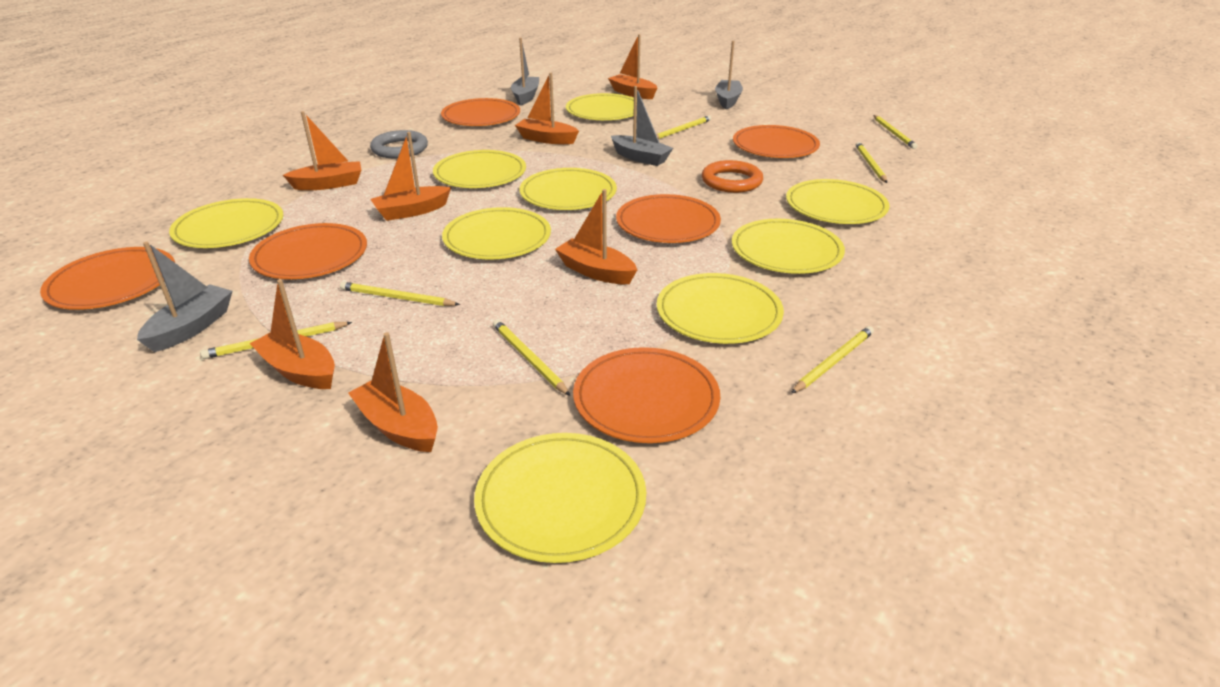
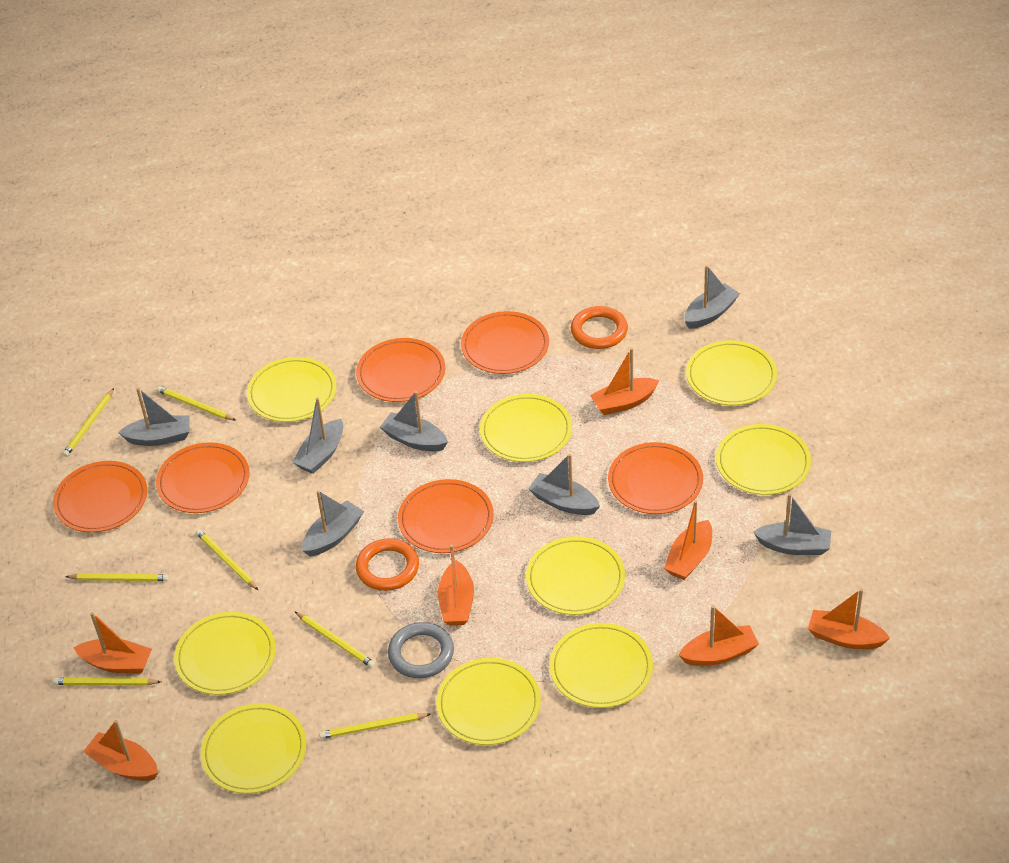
grey boat: 4 -> 7
orange ring: 1 -> 2

